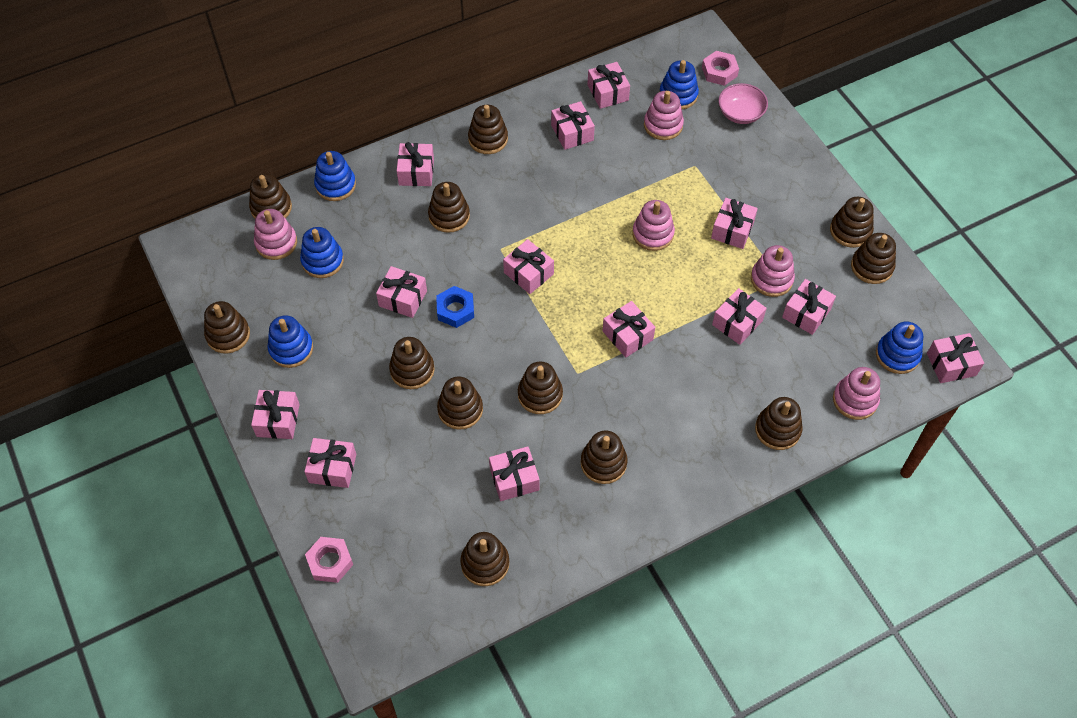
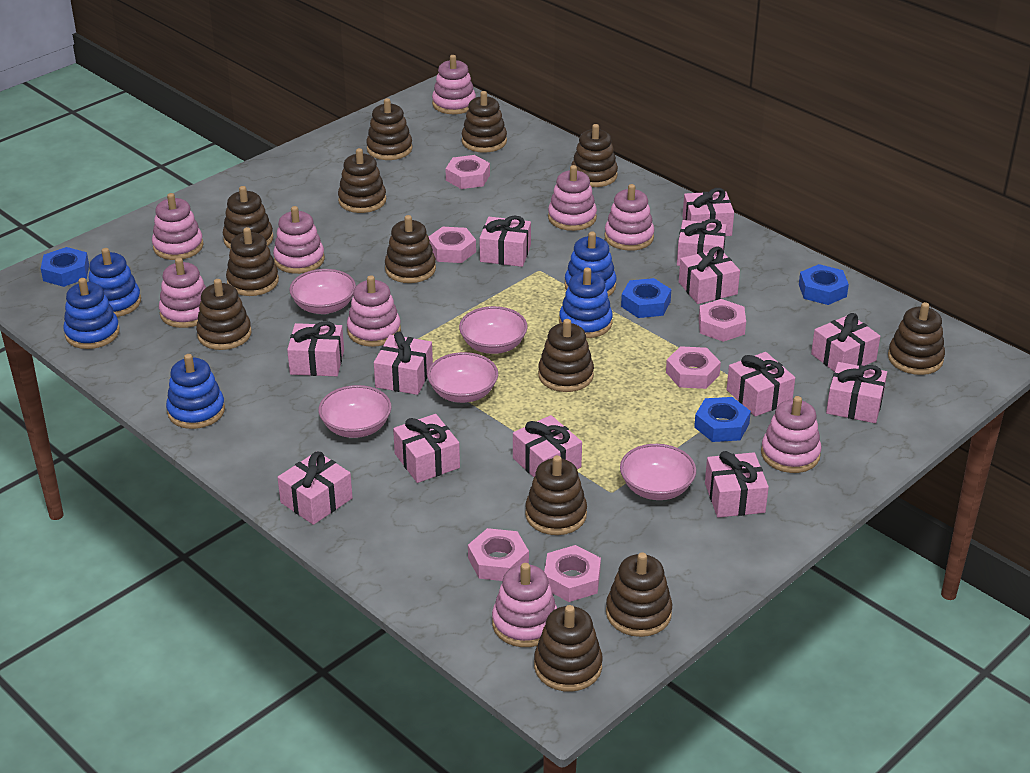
blue nut: 1 -> 4
brown stacking toy: 12 -> 13
pink bowl: 1 -> 5
pink nut: 2 -> 6
pink stacking toy: 5 -> 9

